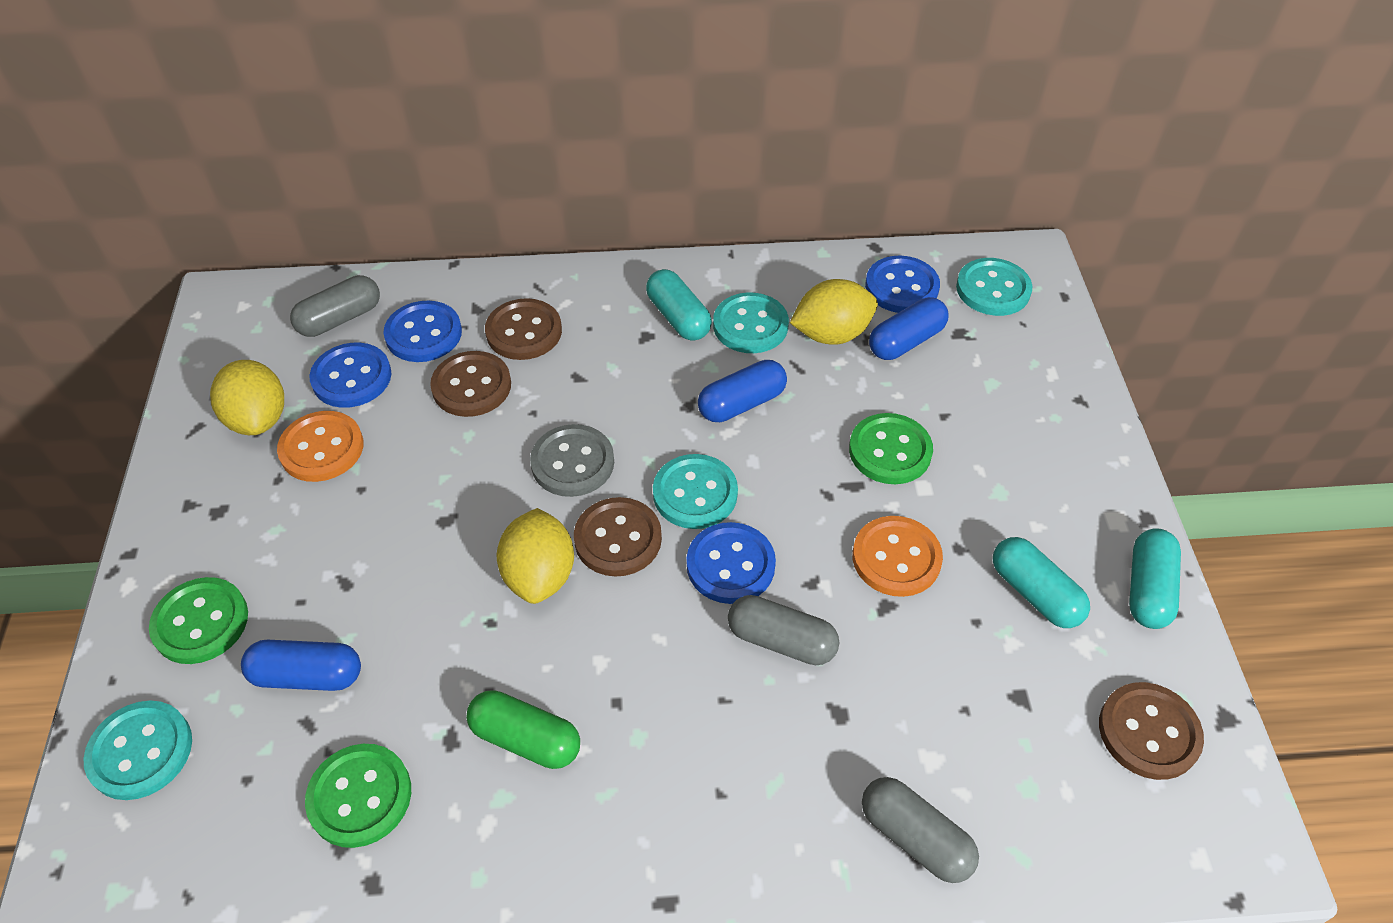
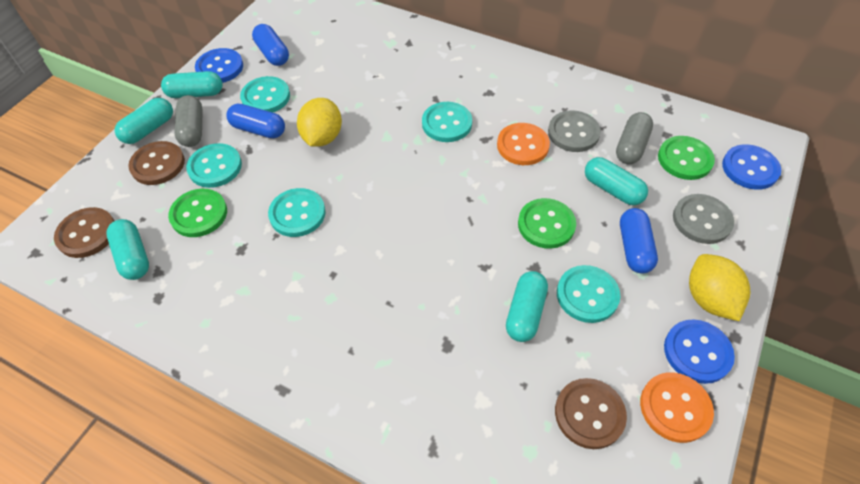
blue button: 4 -> 3
brown button: 4 -> 3
green capsule: 1 -> 0
grey button: 1 -> 2
grey capsule: 3 -> 2
turquoise button: 4 -> 5
turquoise capsule: 3 -> 5
yellow lemon: 3 -> 2

